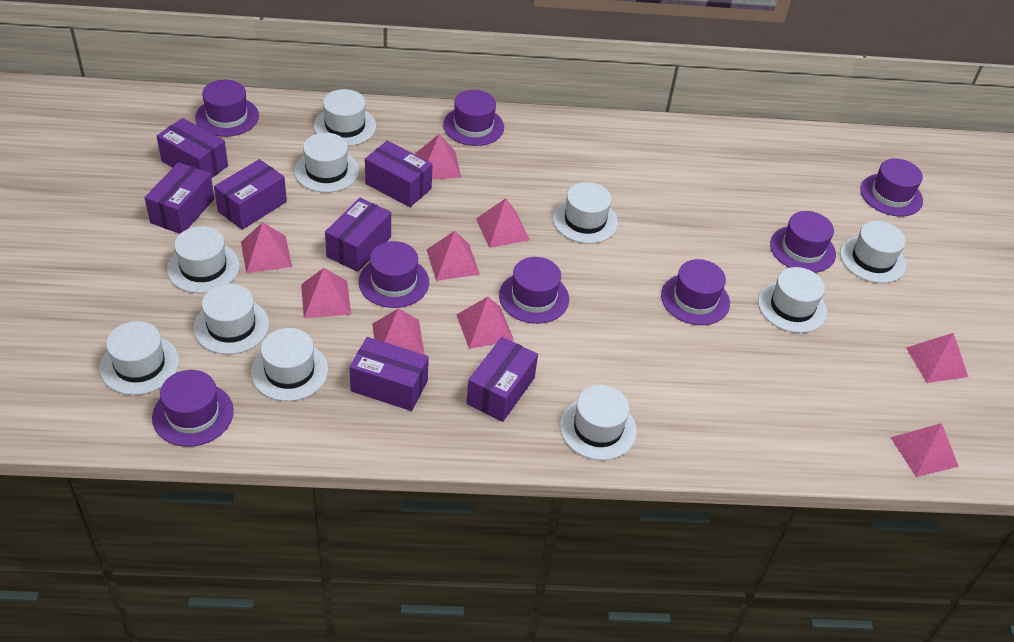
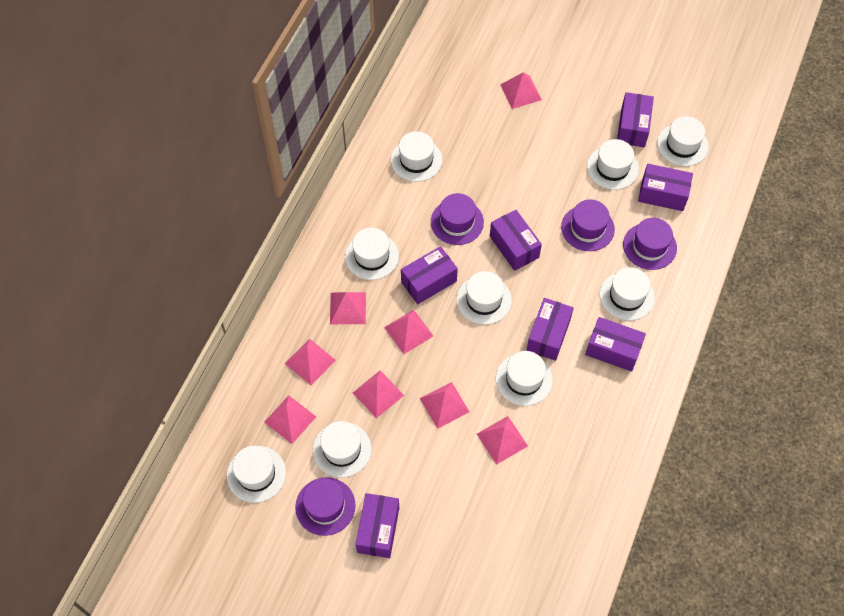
pink pyramid: 9 -> 8
purple hat: 8 -> 4
white hat: 10 -> 9

